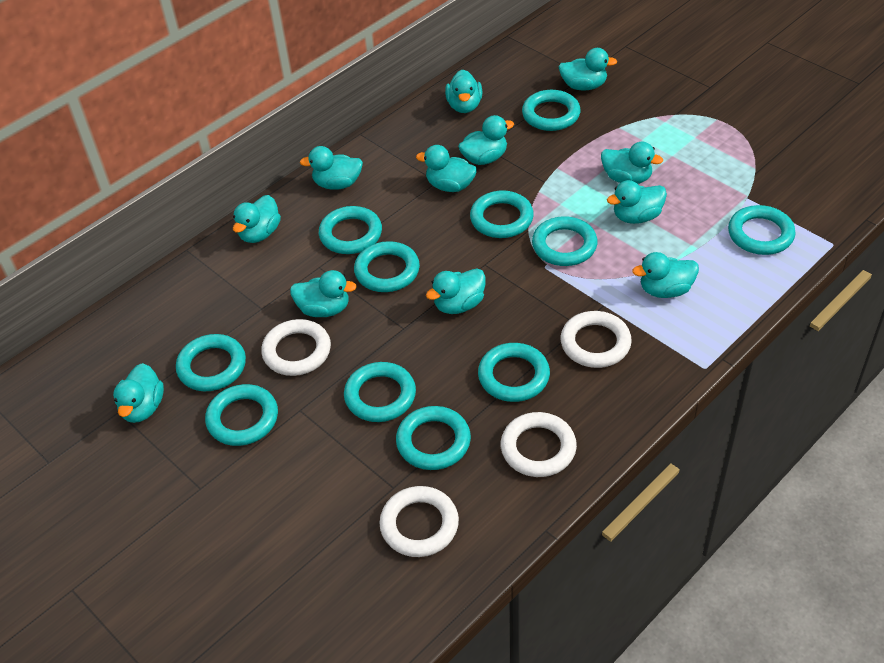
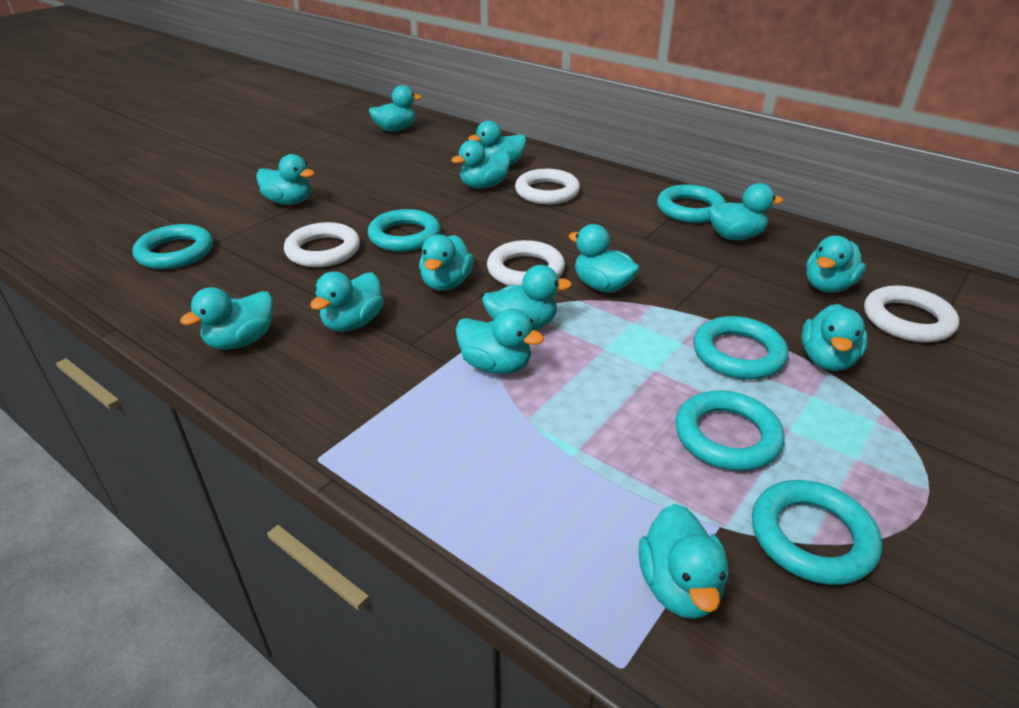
turquoise duck: 12 -> 14
turquoise ring: 11 -> 6

